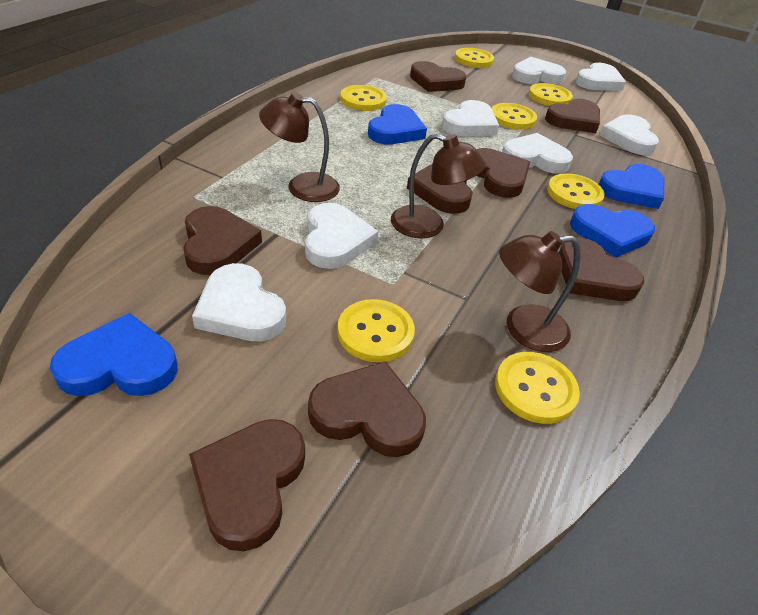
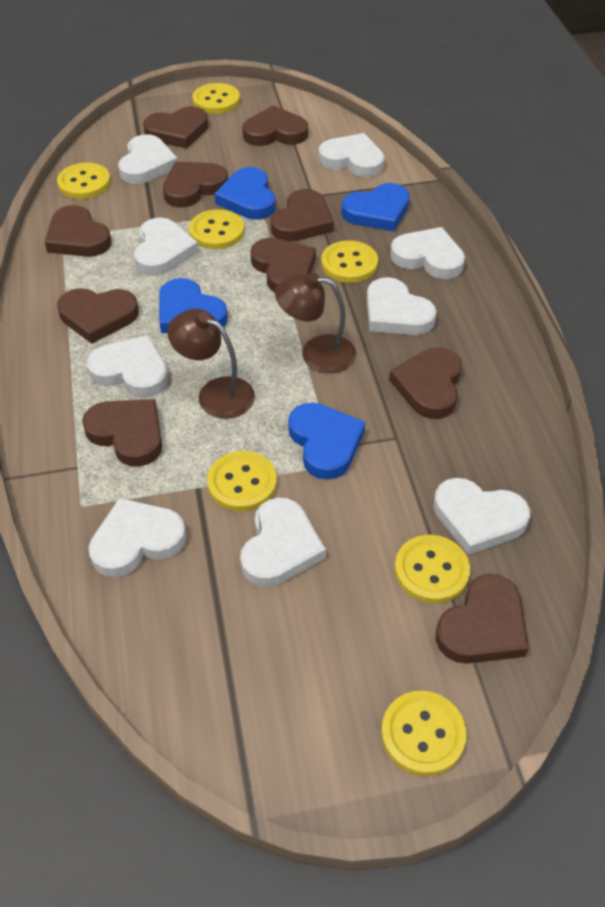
brown heart: 8 -> 10
brown lamp: 3 -> 2
white heart: 7 -> 9

